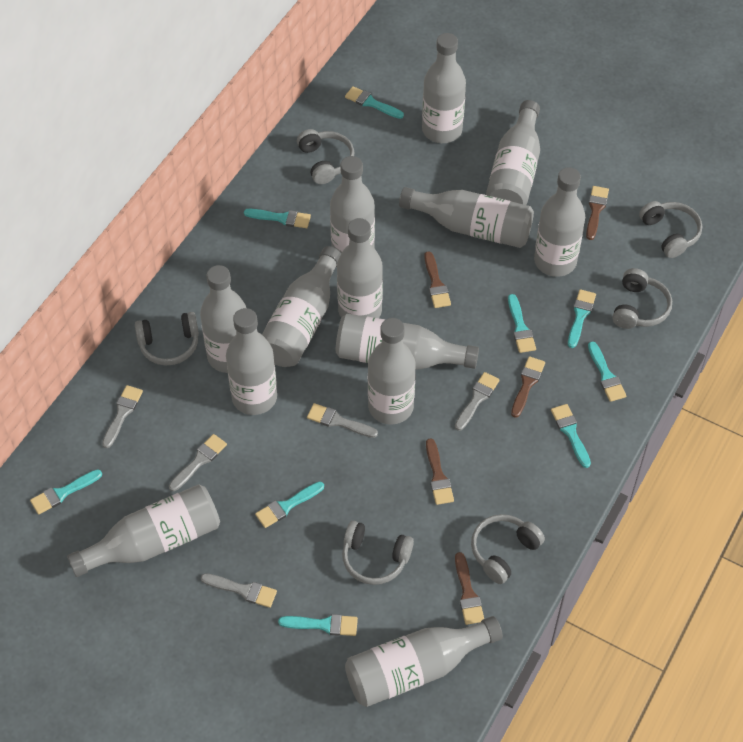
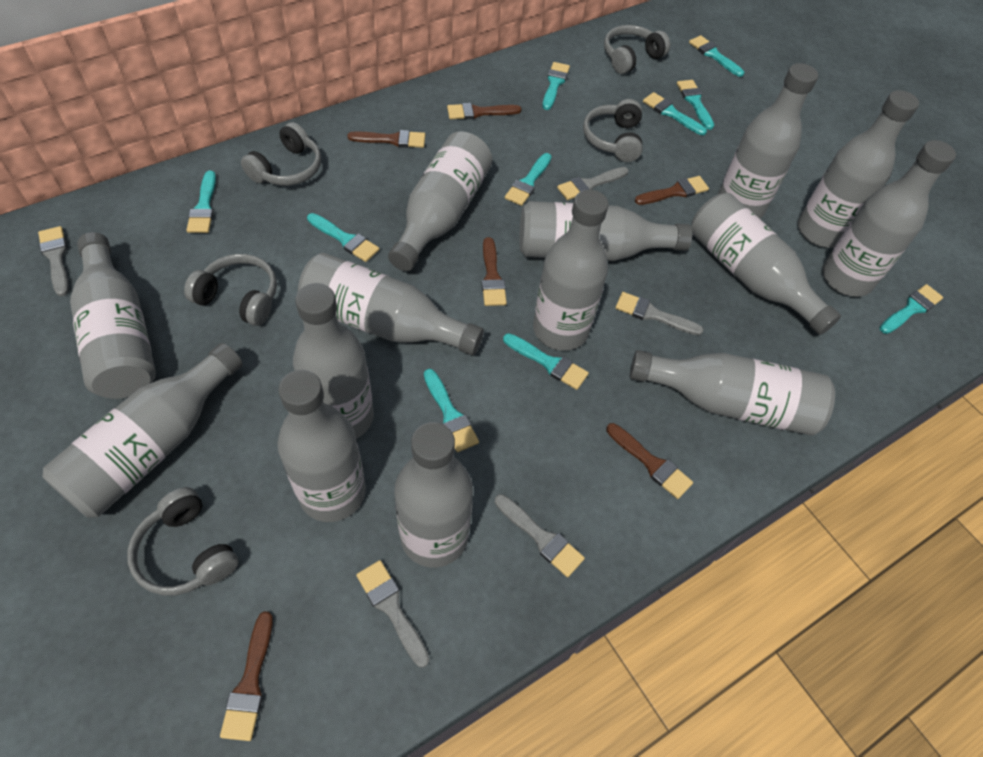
brown brush: 5 -> 6
grey bottle: 13 -> 14
grey headphones: 6 -> 5
turquoise brush: 9 -> 10

